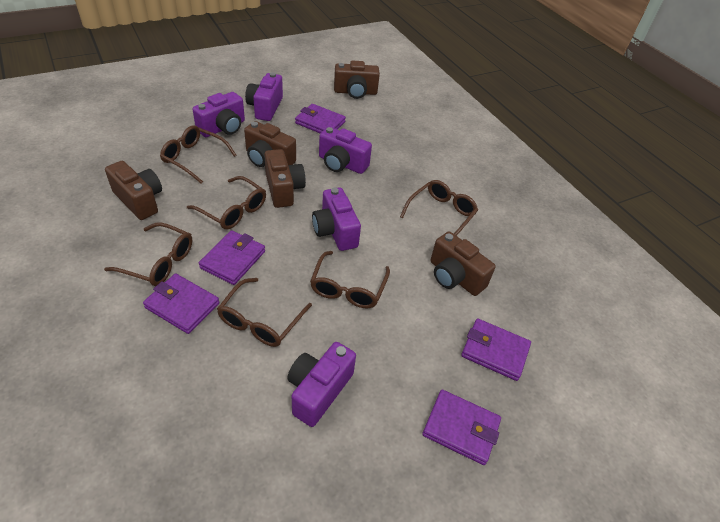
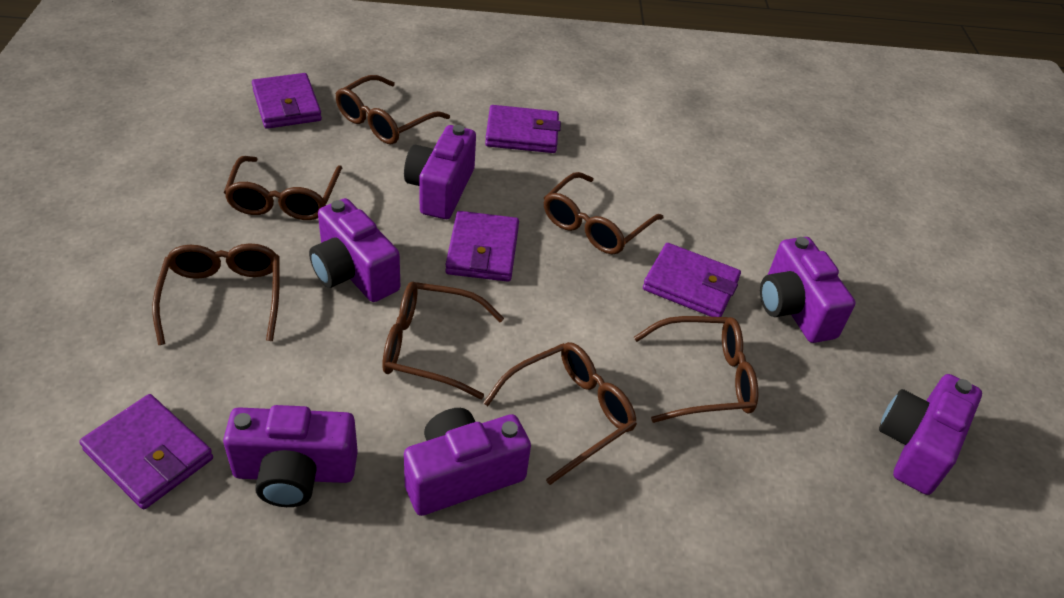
brown camera: 5 -> 0
brown glasses: 6 -> 7
purple camera: 5 -> 6

